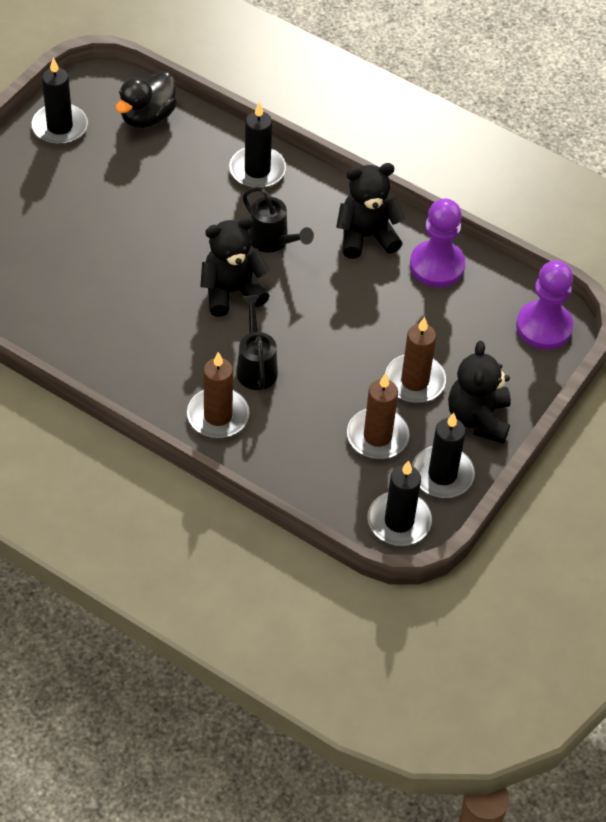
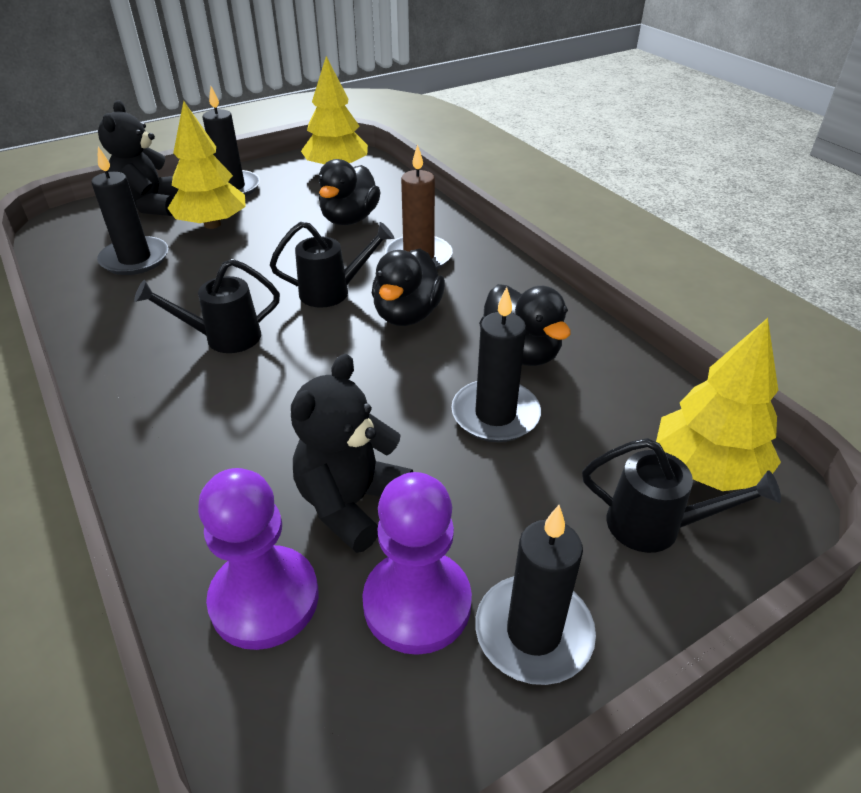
black duck: 1 -> 3
black teddy bear: 3 -> 2
black watering can: 2 -> 3
brown candle: 3 -> 1
yellow tree: 0 -> 3

